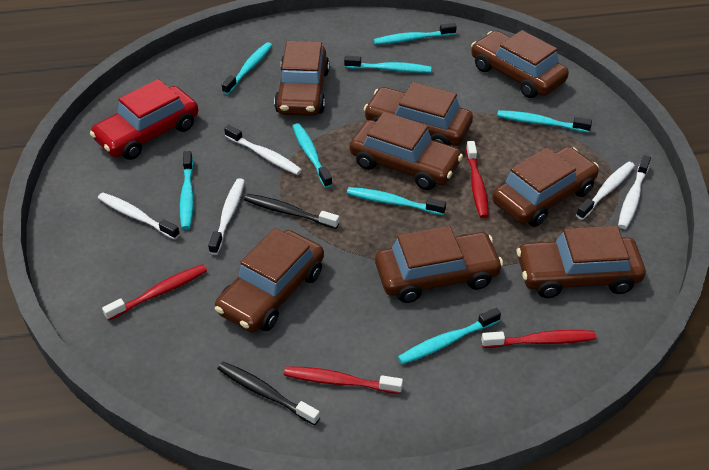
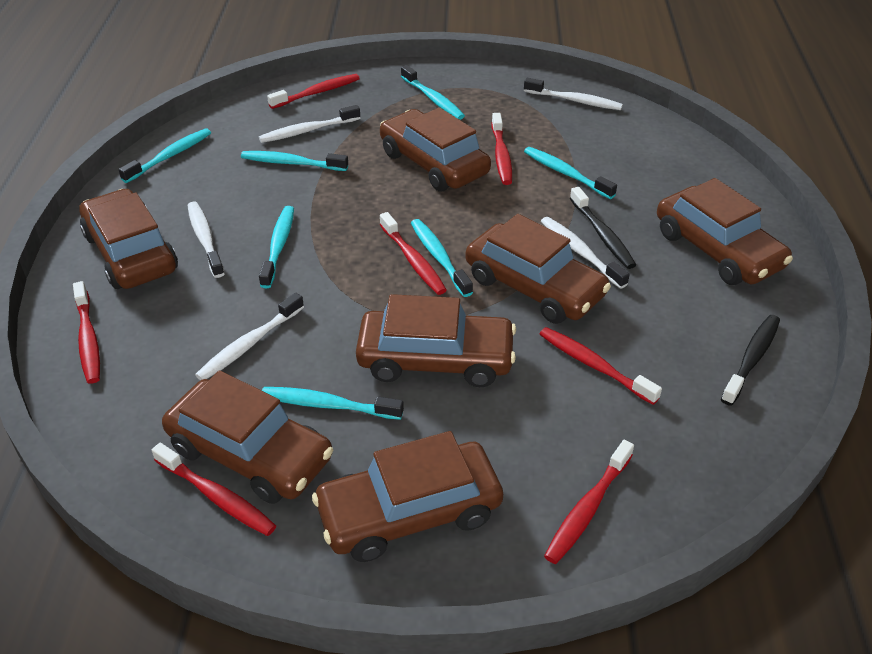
brown car: 8 -> 7
red car: 1 -> 0
red toothbrush: 4 -> 7
turquoise toothbrush: 8 -> 7

